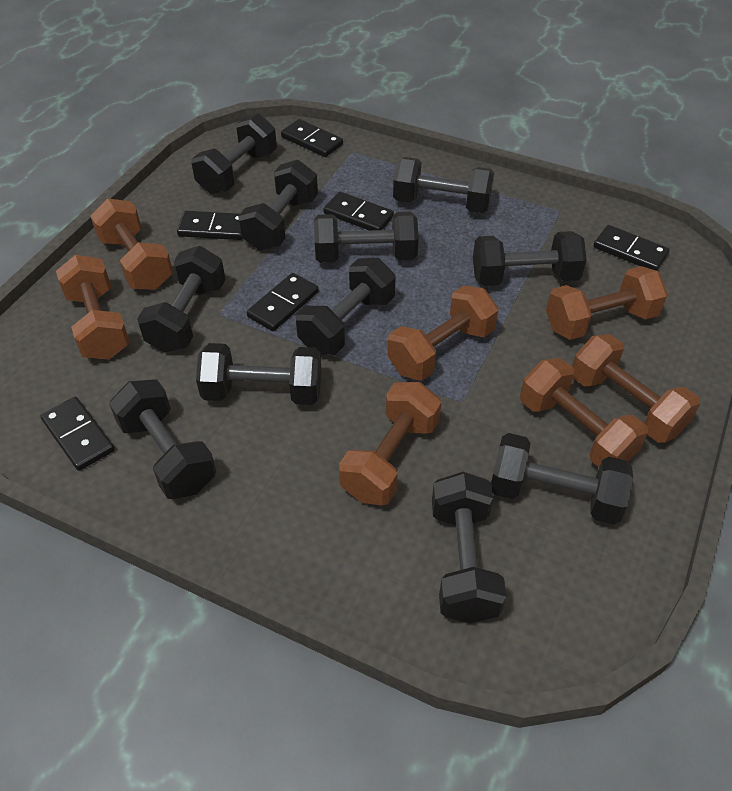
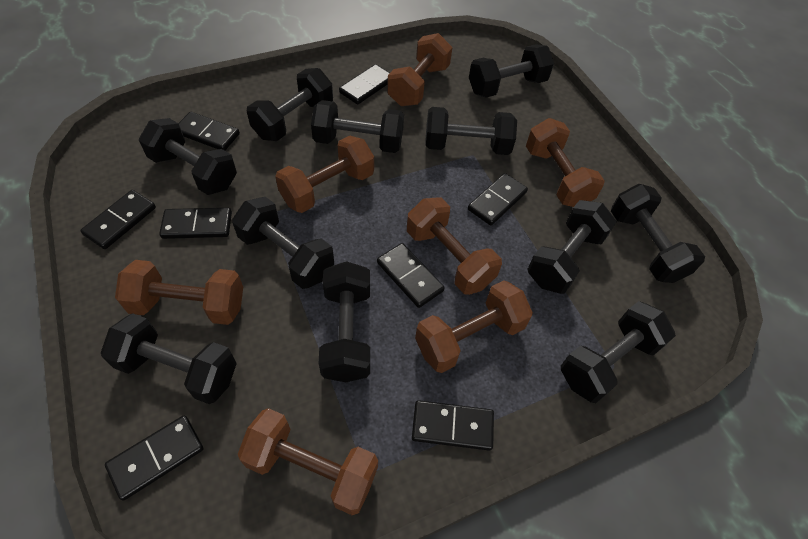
black domino: 6 -> 8

